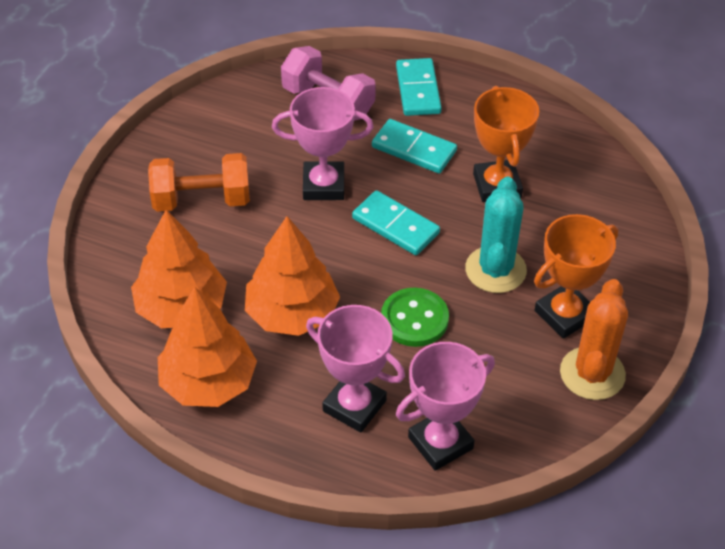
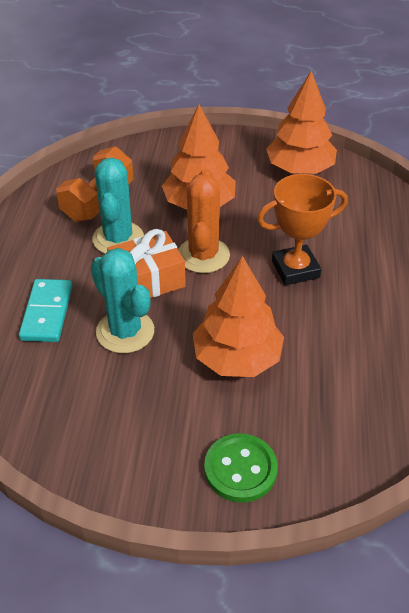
orange gift: 0 -> 1
orange trophy: 2 -> 1
pink dumbbell: 1 -> 0
pink trophy: 3 -> 0
turquoise cactus: 1 -> 2
turquoise domino: 3 -> 1

